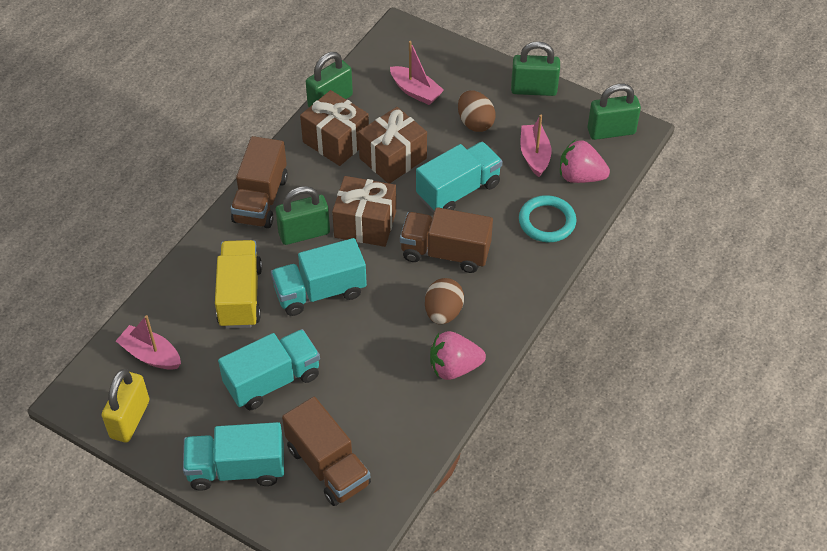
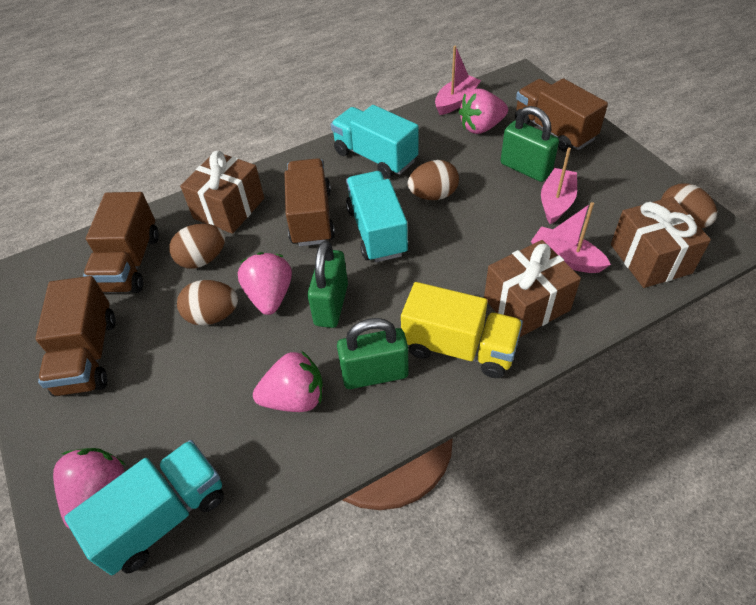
brown egg: 2 -> 4
brown truck: 3 -> 4
green padlock: 4 -> 3
pink strawberry: 2 -> 4
turquoise ring: 1 -> 0
turquoise truck: 4 -> 3
yellow padlock: 1 -> 0

